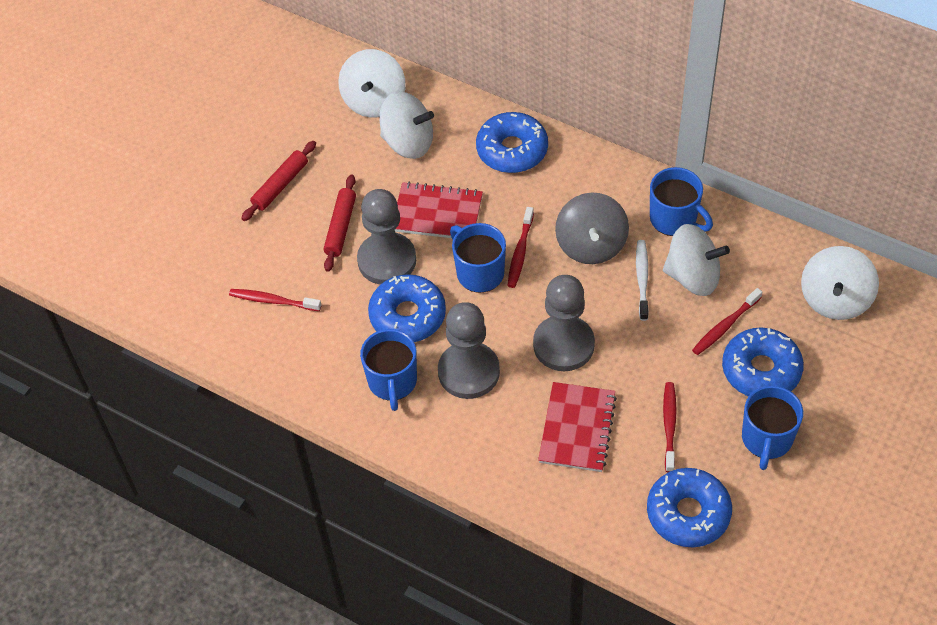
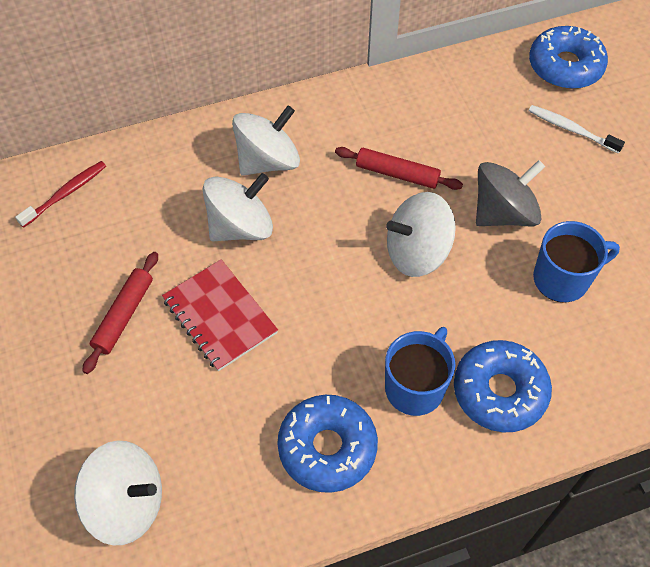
blue donut: 4 -> 3
blue mug: 4 -> 2
grey pawn: 3 -> 0
red notebook: 2 -> 1
red toothbrush: 4 -> 1

